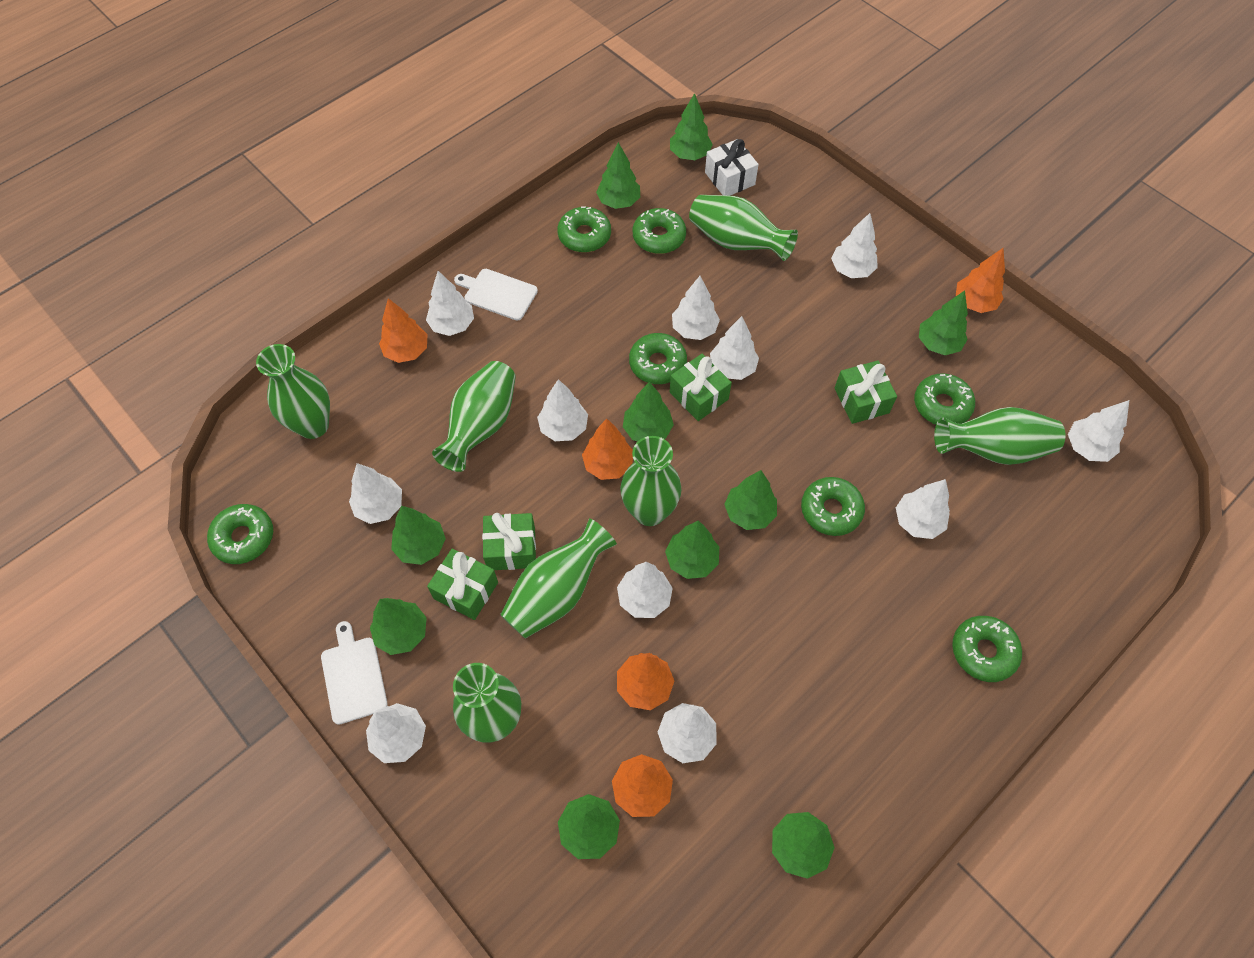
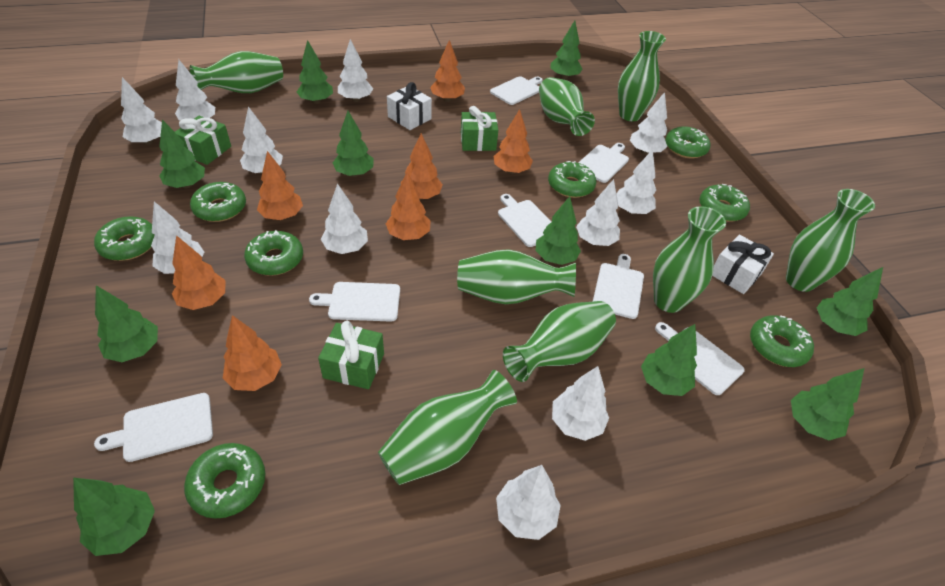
green donut: 7 -> 8
green gift: 4 -> 3
green vase: 7 -> 8
orange tree: 5 -> 7
white cutting board: 2 -> 7
white gift: 1 -> 2

